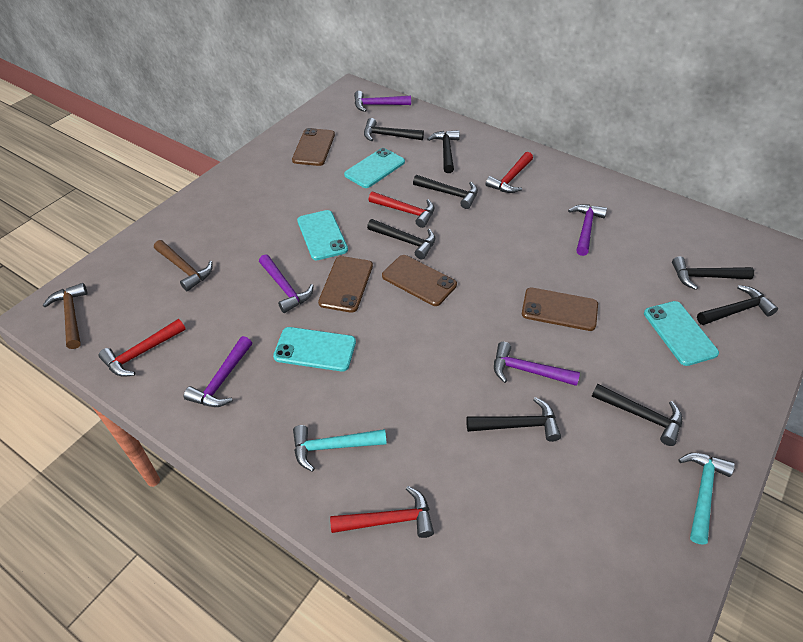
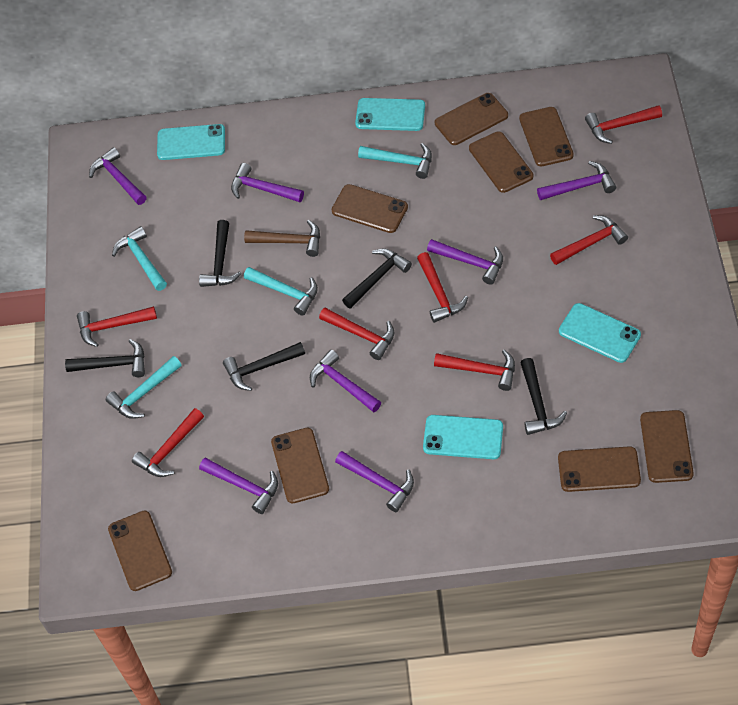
black hammer: 8 -> 5
brown hammer: 2 -> 1
brown phone: 4 -> 8
purple hammer: 5 -> 7
red hammer: 4 -> 7
turquoise hammer: 2 -> 4

